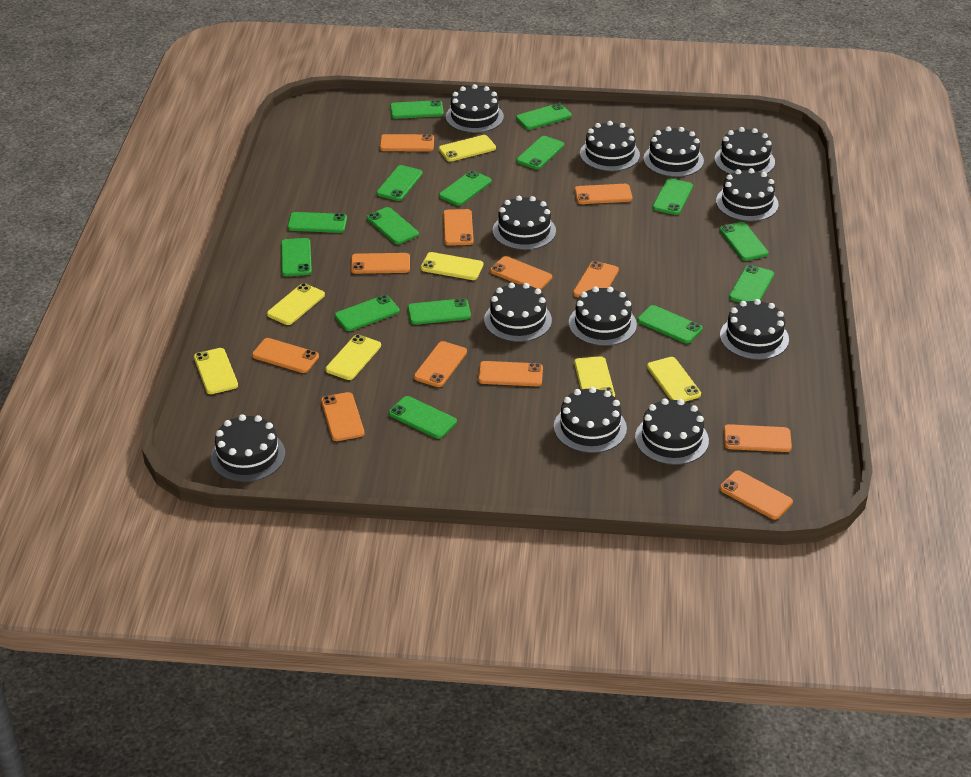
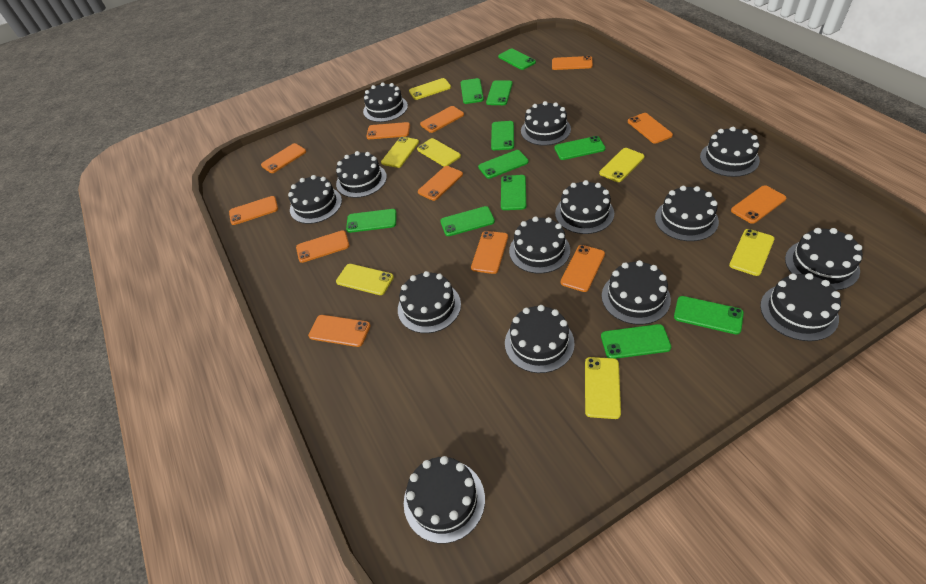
black cake: 12 -> 14
green phone: 15 -> 11

